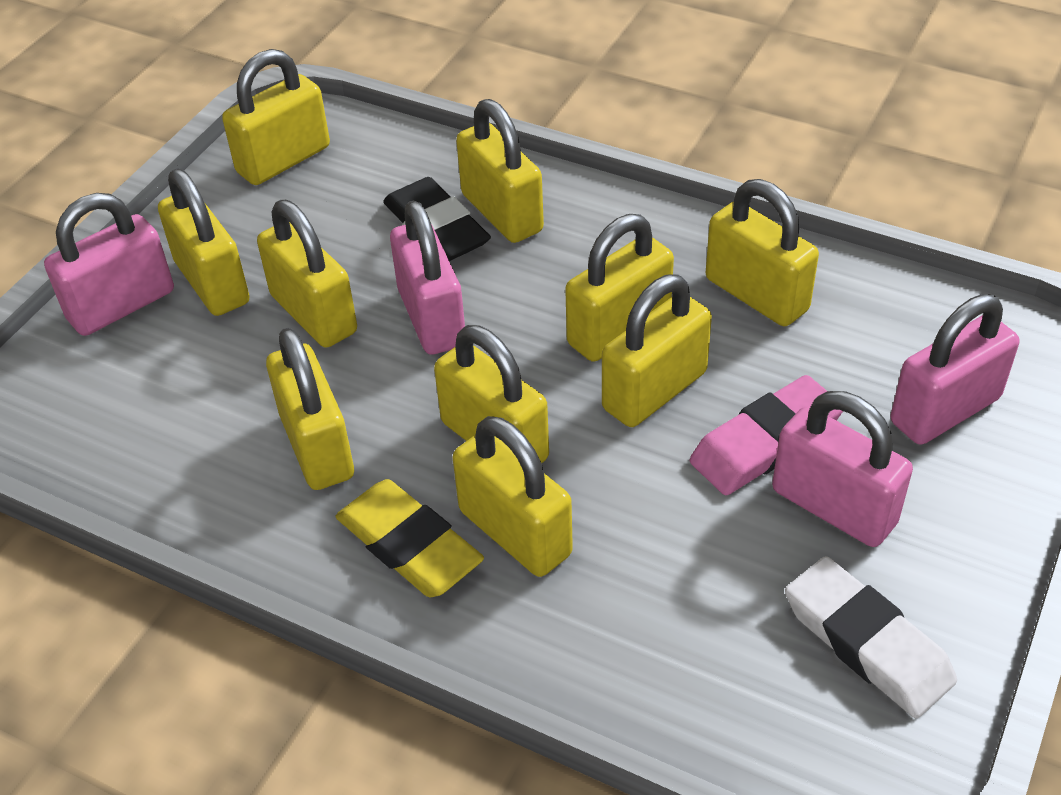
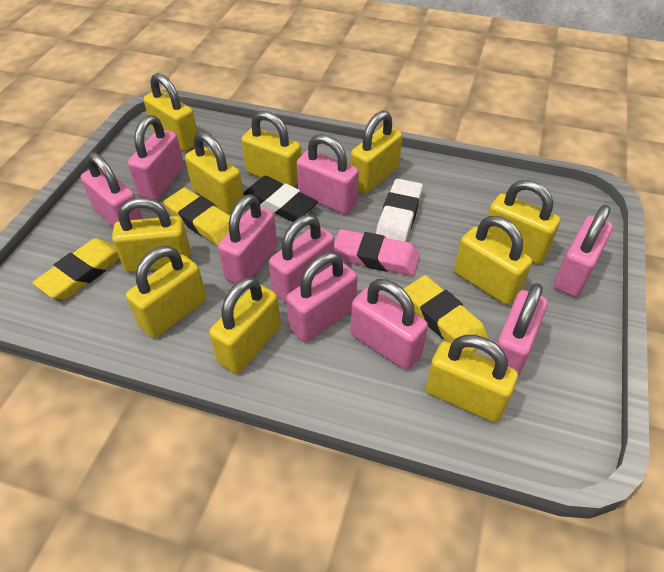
pink padlock: 4 -> 9
yellow eraser: 1 -> 3

